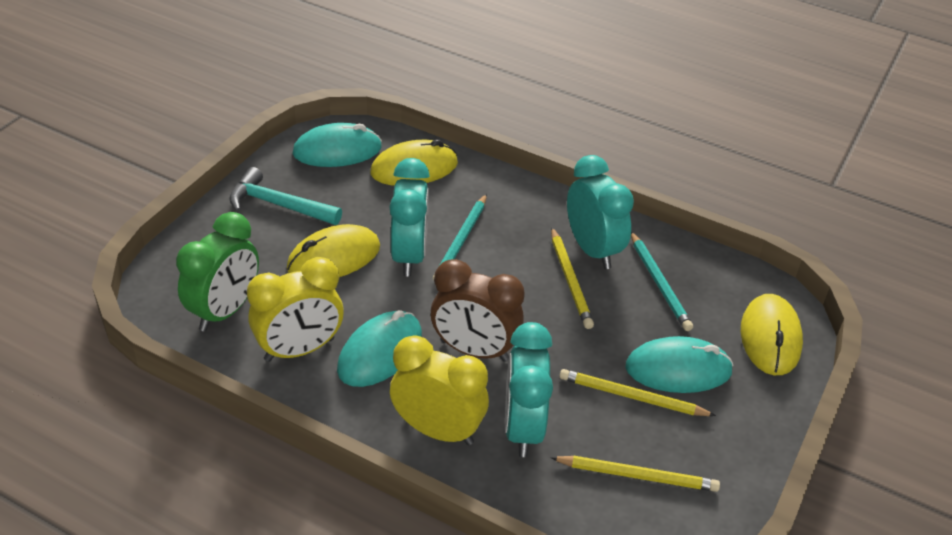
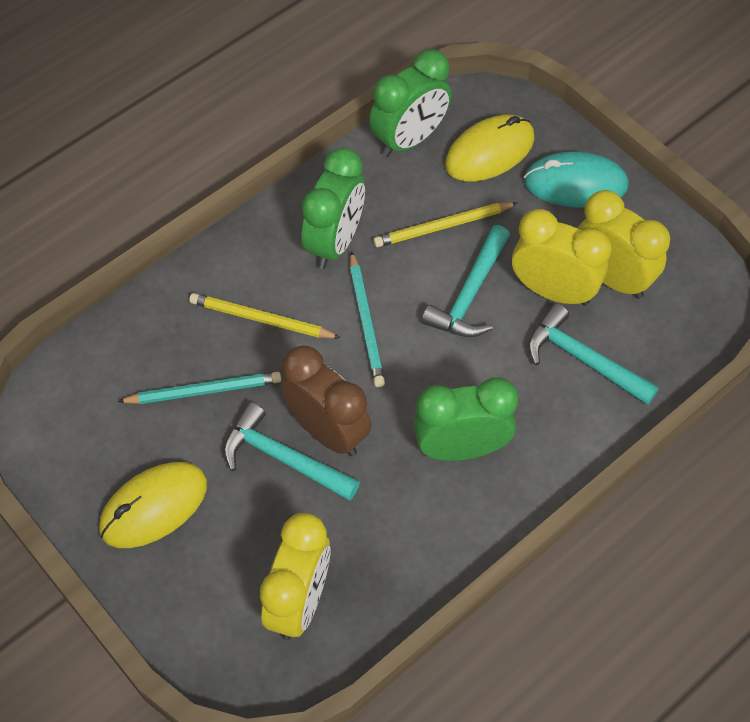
green clock: 1 -> 3
turquoise clock: 3 -> 0
turquoise hammer: 1 -> 3
turquoise mouse: 3 -> 1
yellow clock: 2 -> 3
yellow mouse: 3 -> 2
yellow pencil: 3 -> 2

